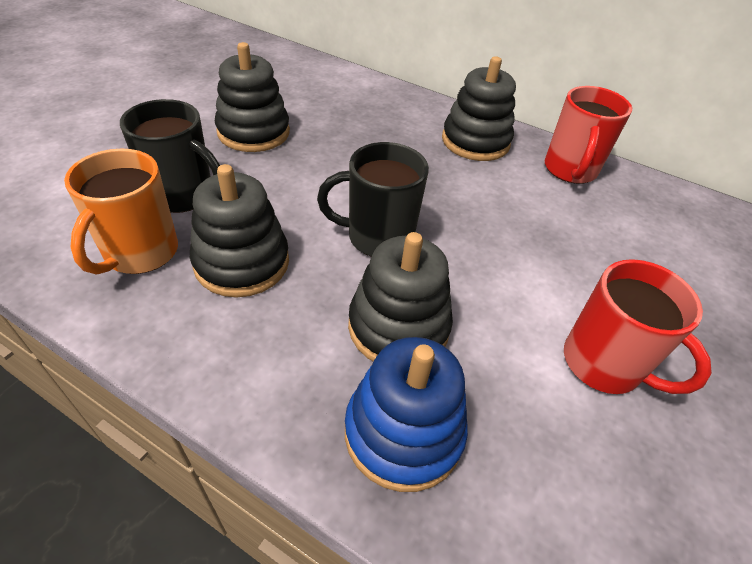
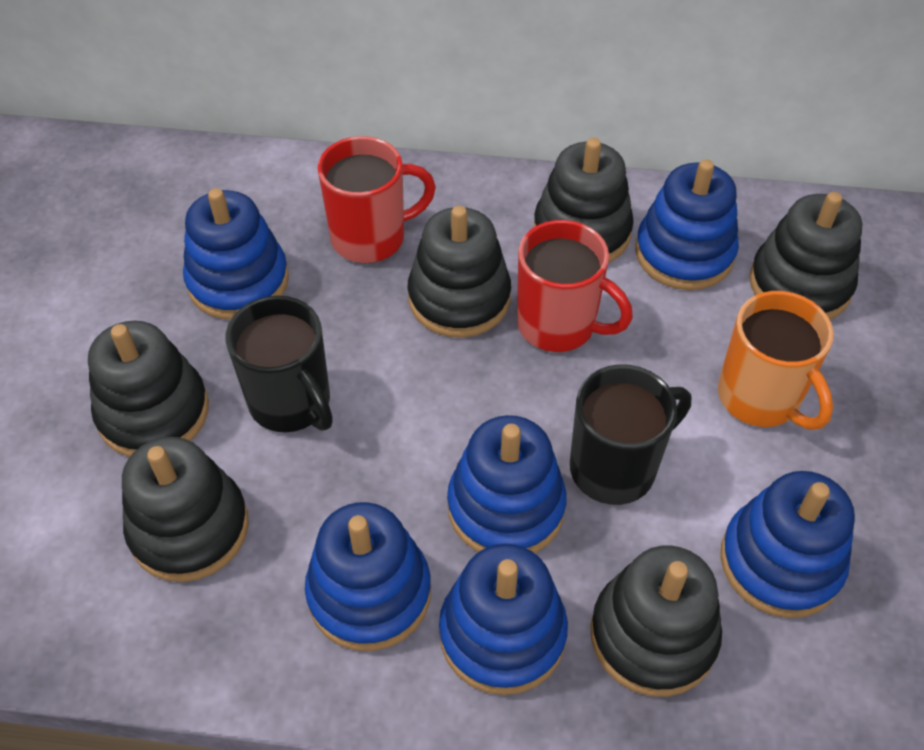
black stacking toy: 4 -> 6
blue stacking toy: 1 -> 6

